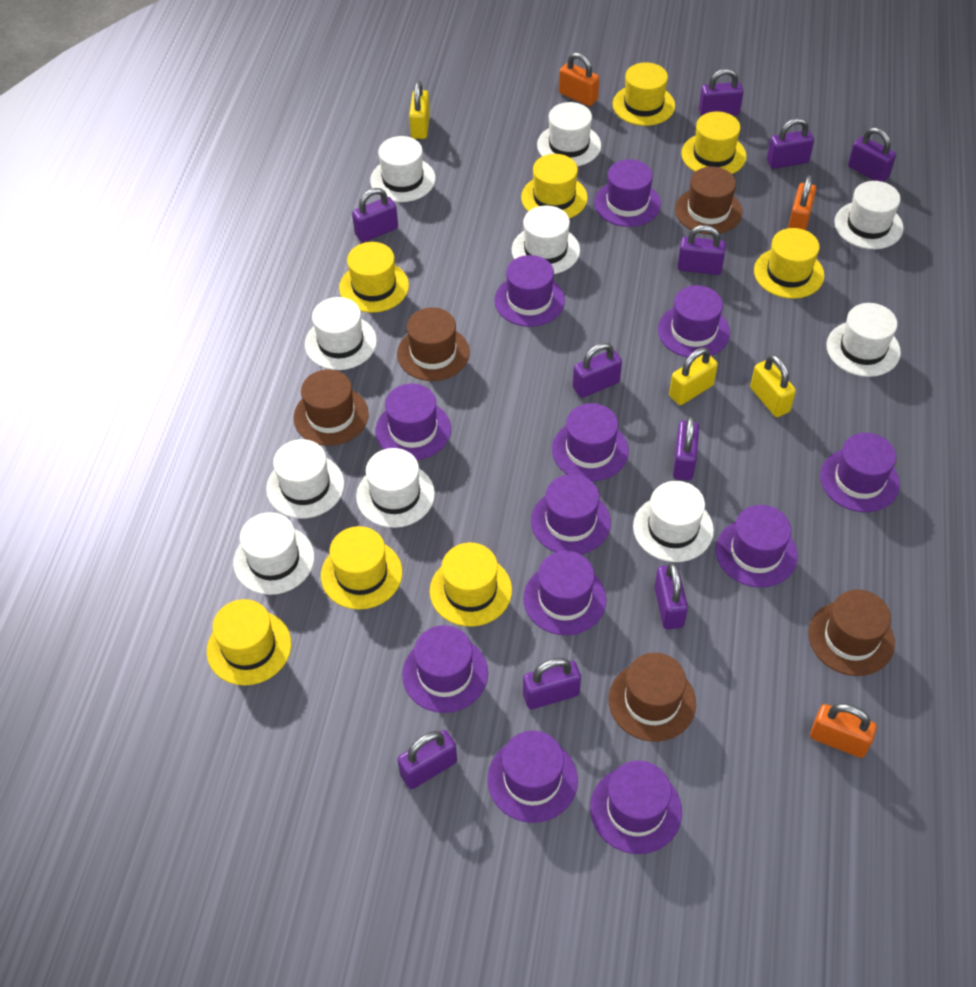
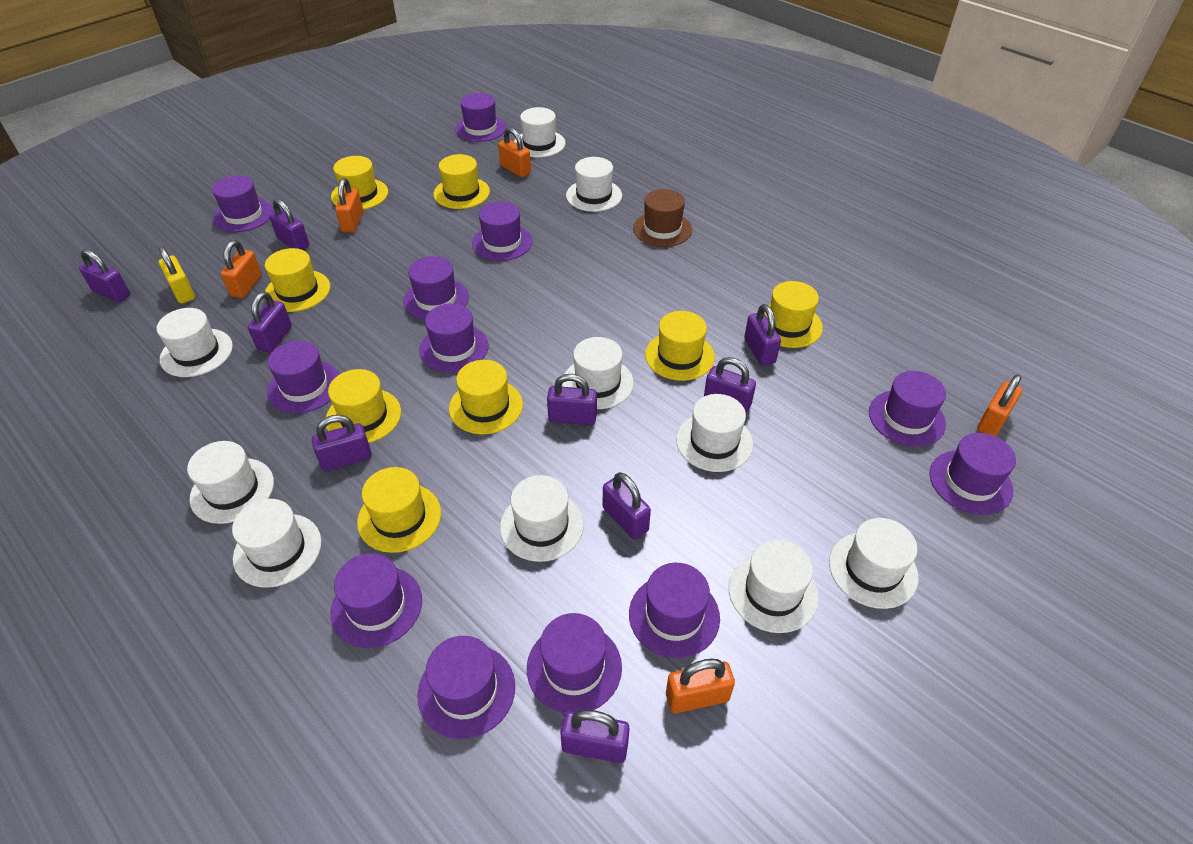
brown hat: 5 -> 1
orange padlock: 3 -> 5
purple padlock: 10 -> 9
yellow padlock: 3 -> 1

